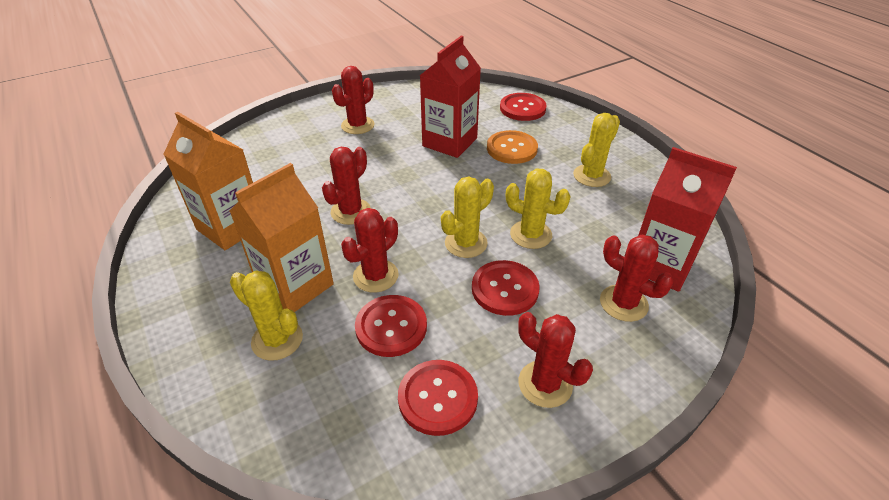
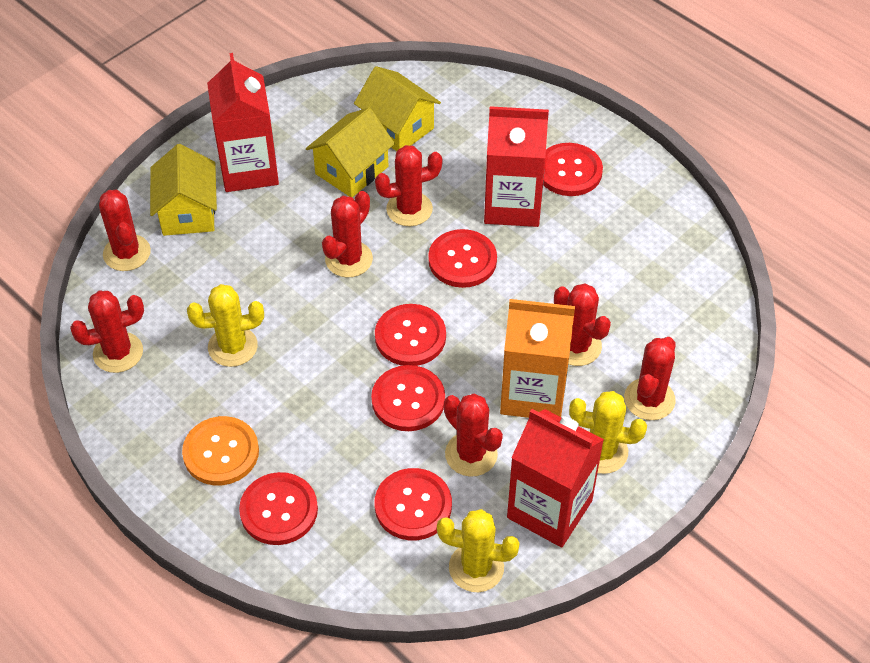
orange carton: 2 -> 1
red button: 4 -> 6
red cactus: 5 -> 7
red carton: 2 -> 3
yellow cactus: 4 -> 3
yellow house: 0 -> 3

